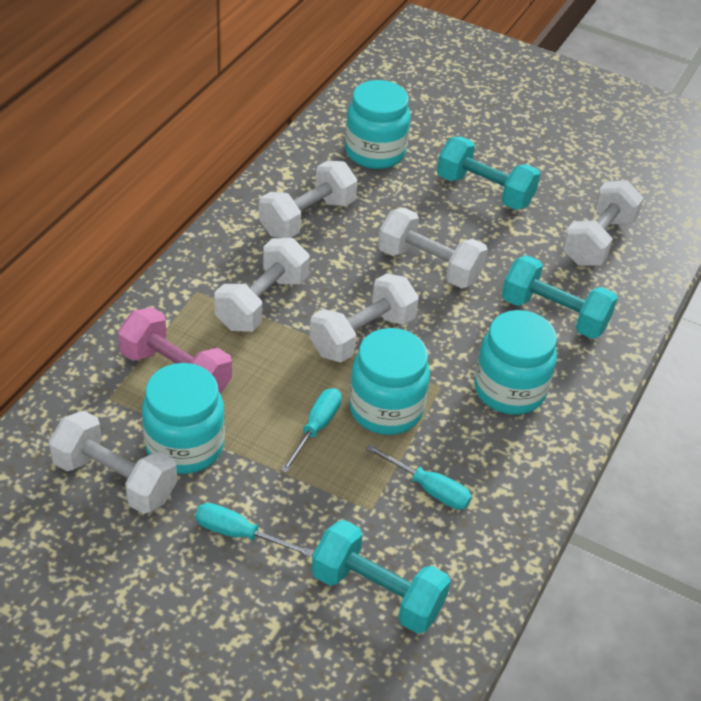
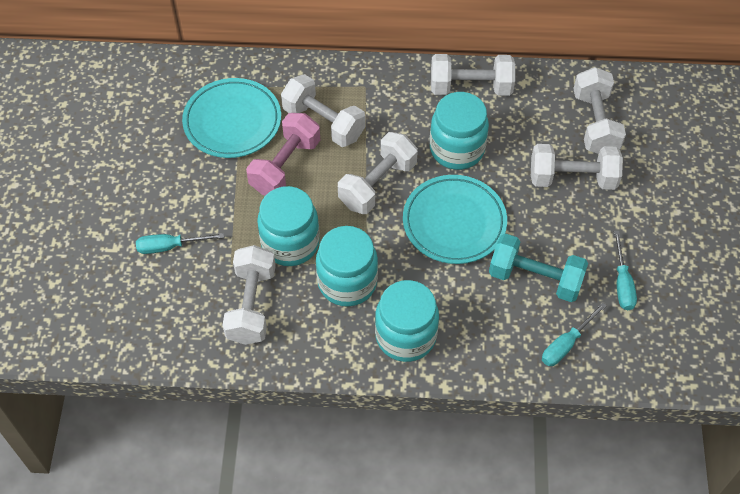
turquoise dumbbell: 3 -> 1
turquoise plate: 0 -> 2

